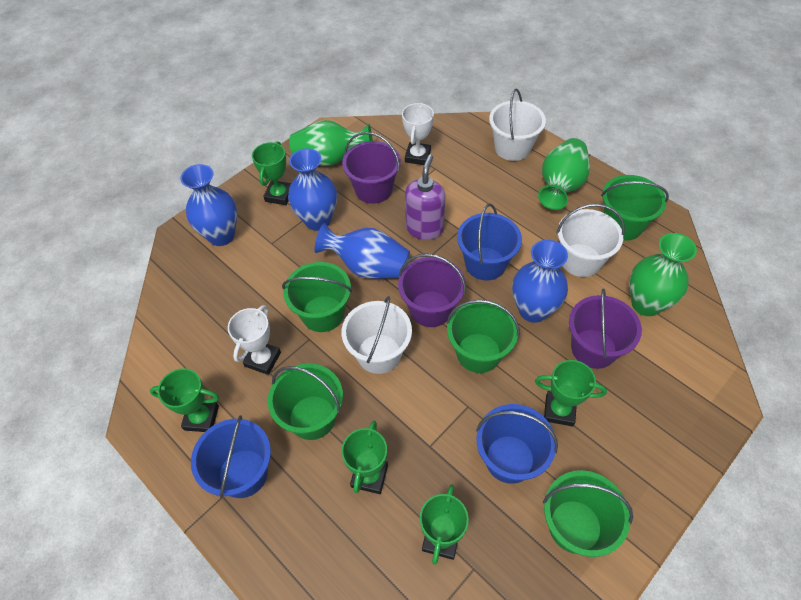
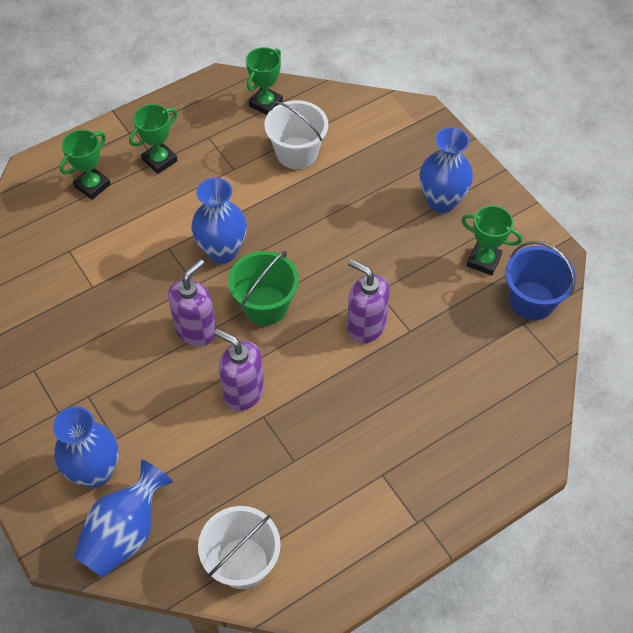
blue bucket: 3 -> 1
green bucket: 5 -> 1
green trophy: 5 -> 4
green vase: 3 -> 0
purple bucket: 3 -> 0
purple soap dispenser: 1 -> 3
white bucket: 3 -> 2
white trophy: 2 -> 0

